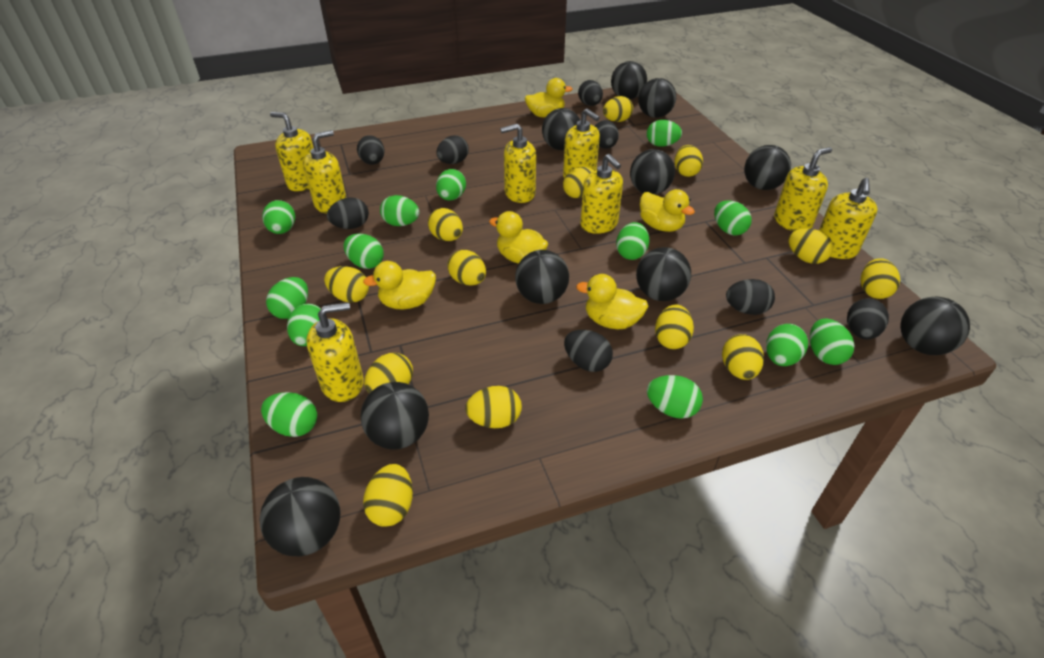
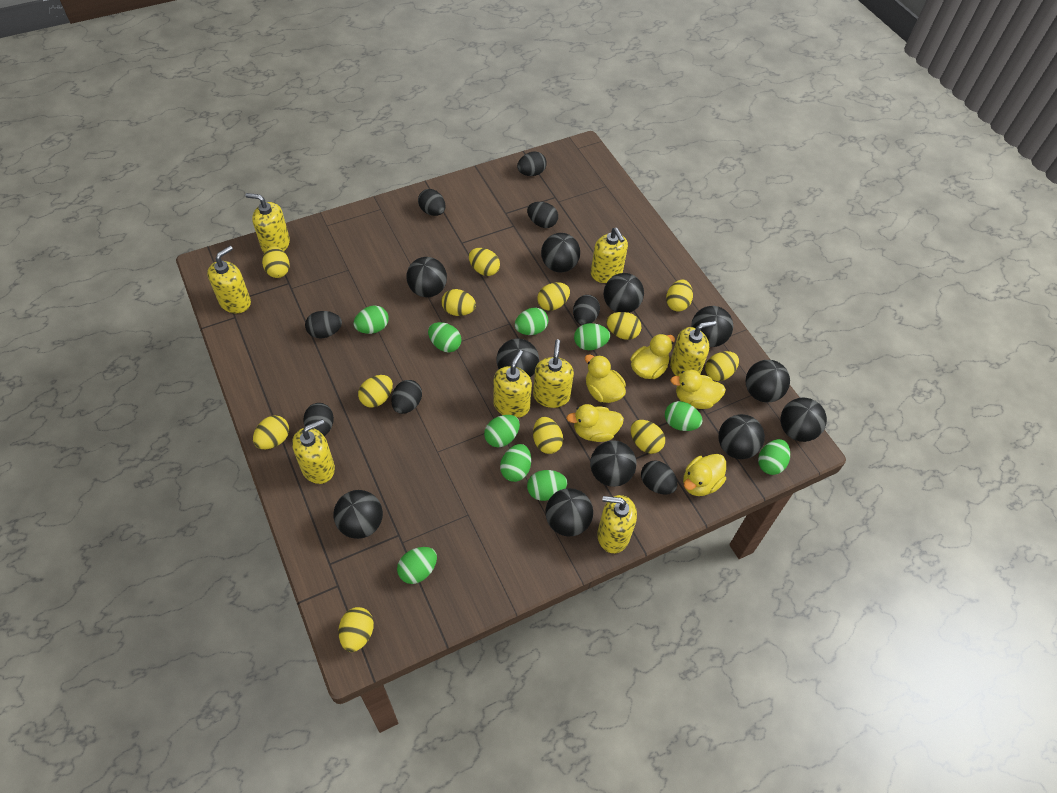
black ball: 10 -> 11
green egg: 13 -> 10
yellow egg: 13 -> 12

